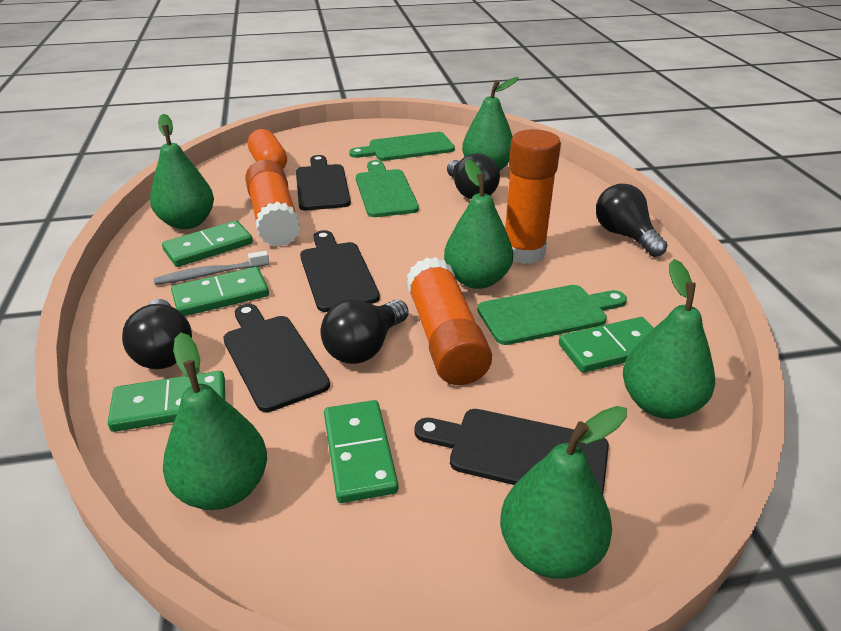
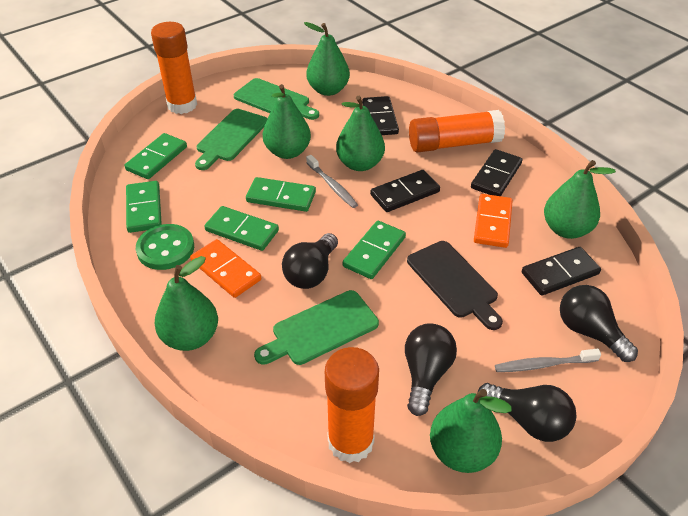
black cutting board: 4 -> 1
black domino: 0 -> 4
green button: 0 -> 1
grey toothbrush: 1 -> 2
orange capsule: 1 -> 0
orange domino: 0 -> 2

